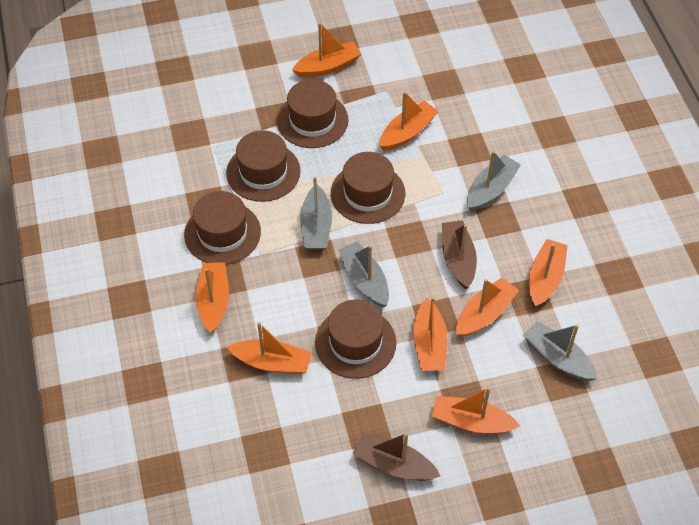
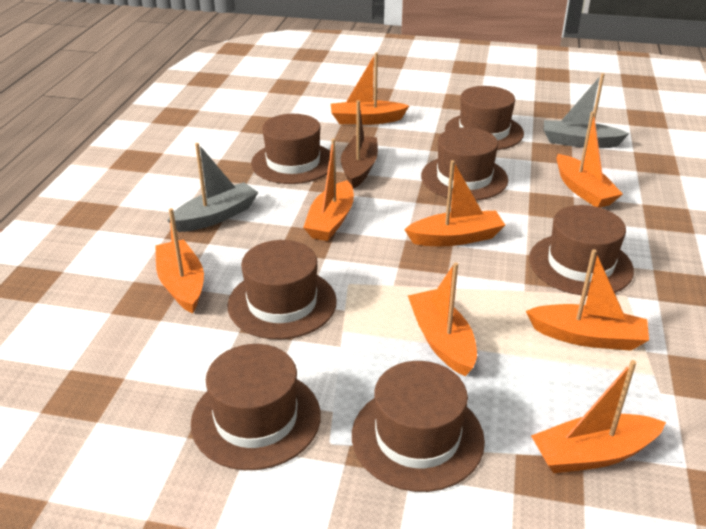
brown boat: 2 -> 1
brown hat: 5 -> 7
grey boat: 4 -> 2

